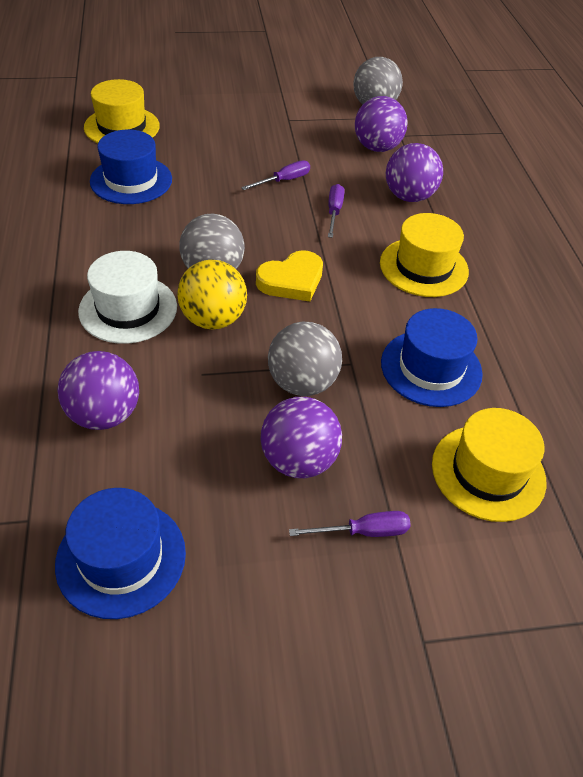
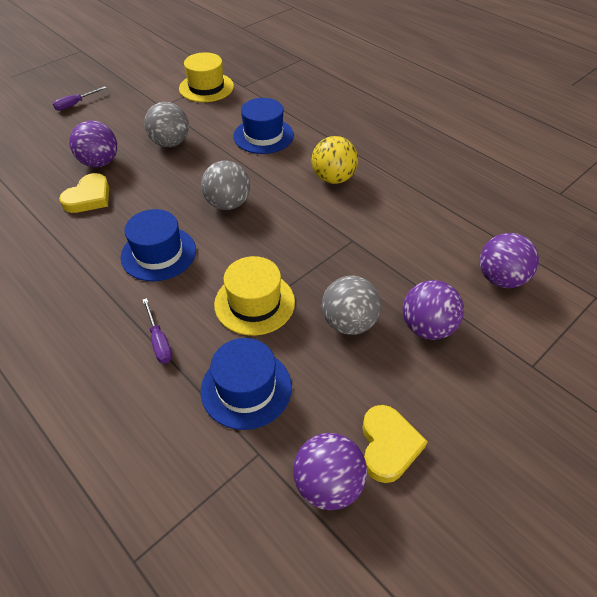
purple screwdriver: 3 -> 2
white hat: 1 -> 0
yellow hat: 3 -> 2
yellow heart: 1 -> 2

